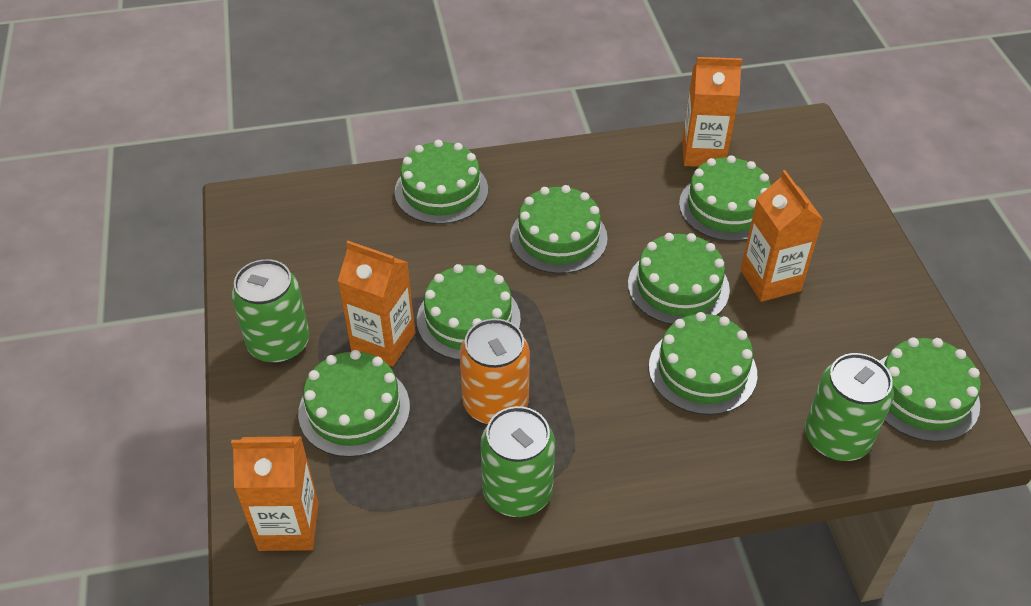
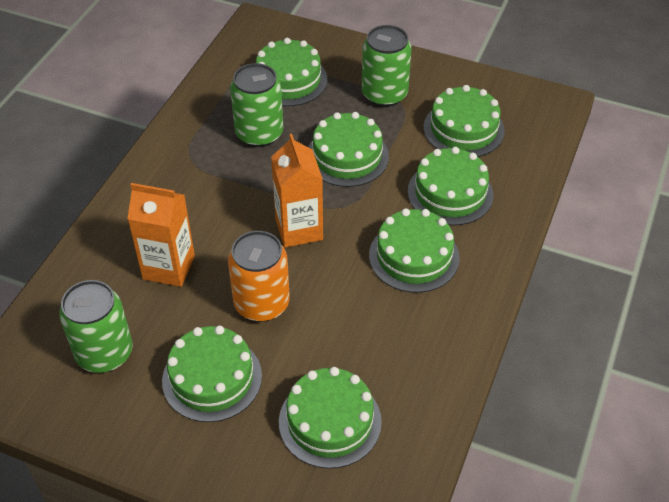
green cake: 8 -> 7
orange carton: 4 -> 2

